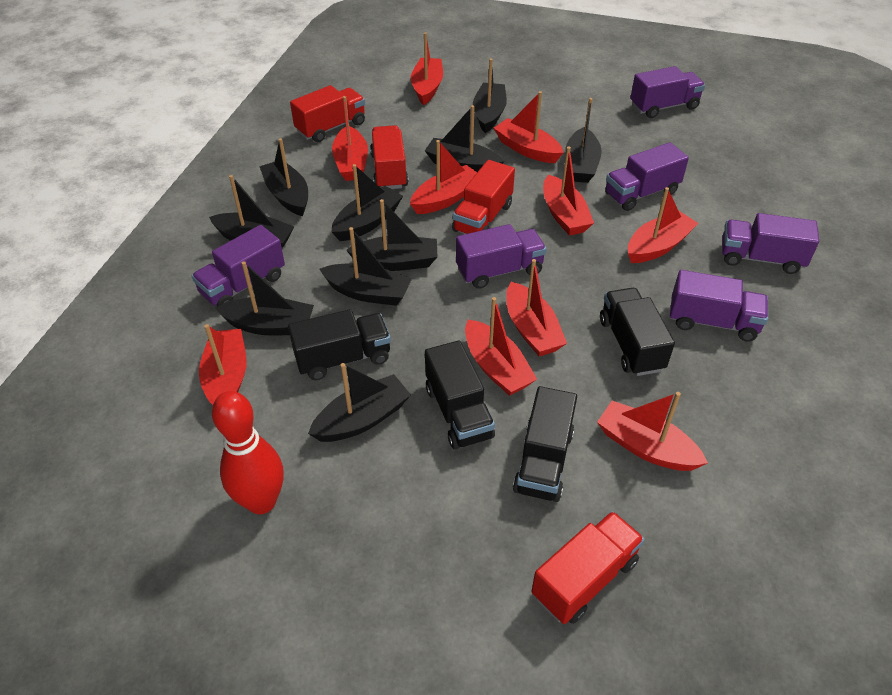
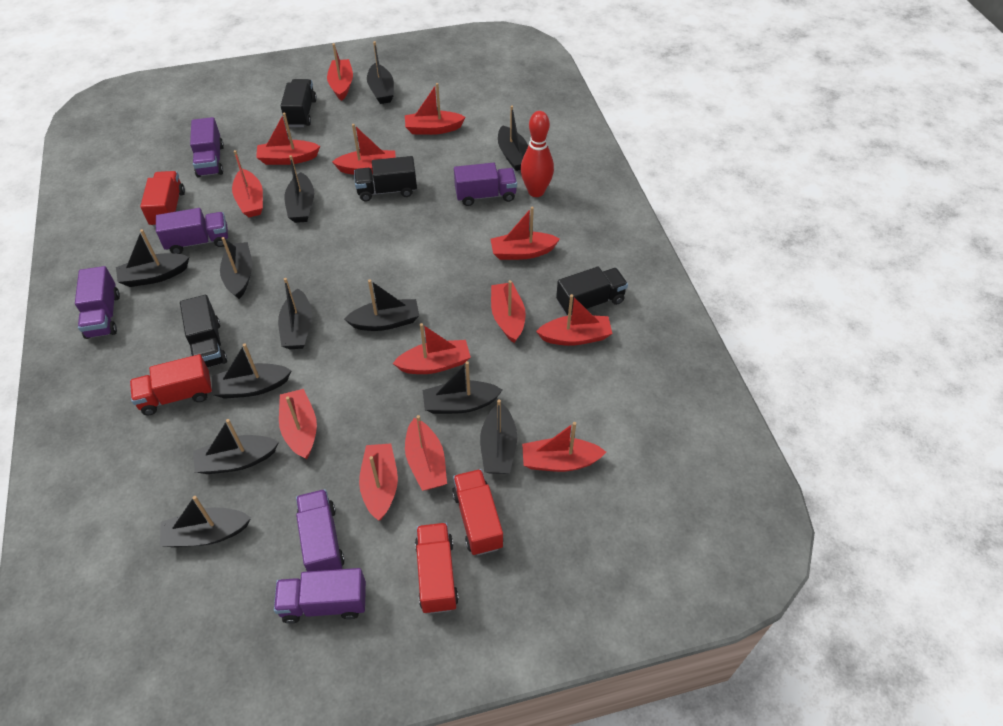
black boat: 10 -> 12
red boat: 10 -> 13

